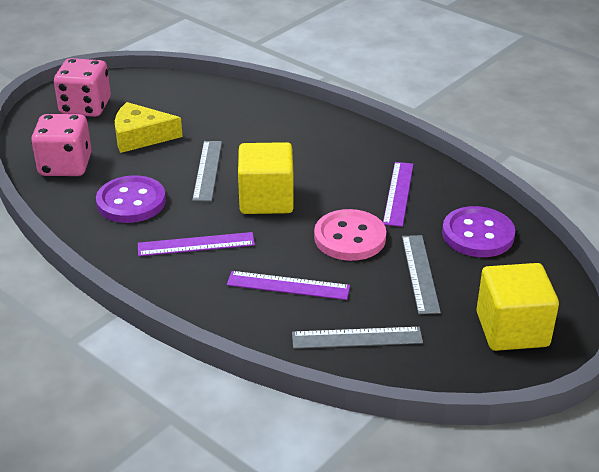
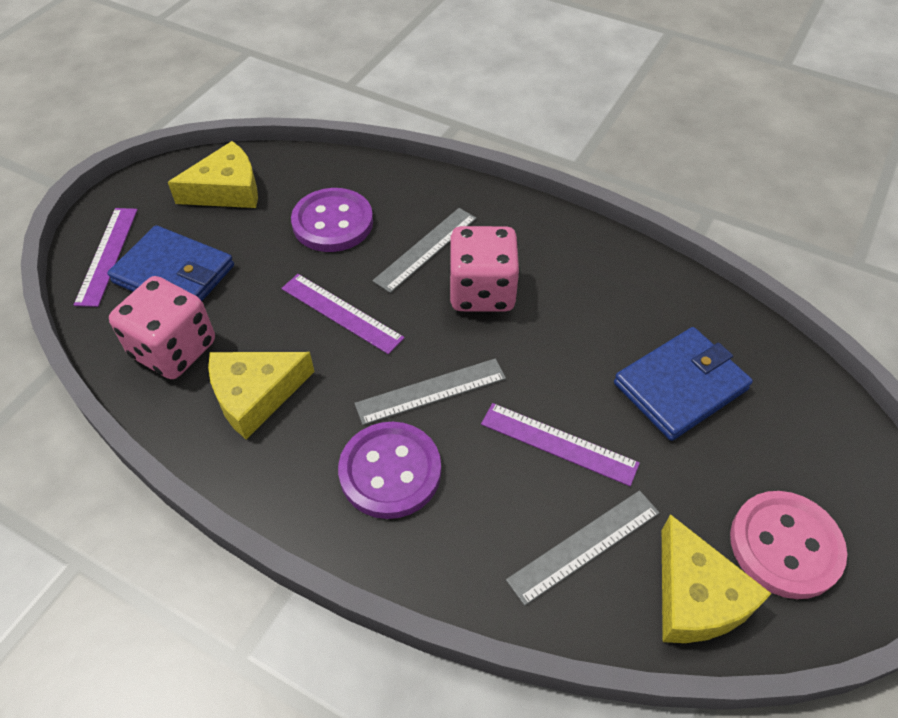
blue wallet: 0 -> 2
yellow cheese: 1 -> 3
yellow cube: 2 -> 0

